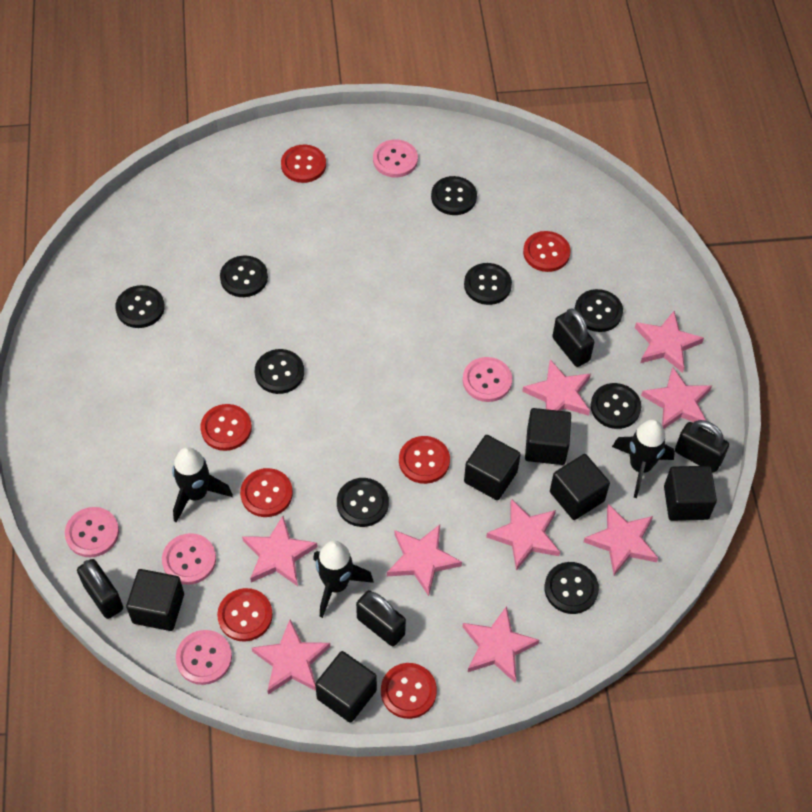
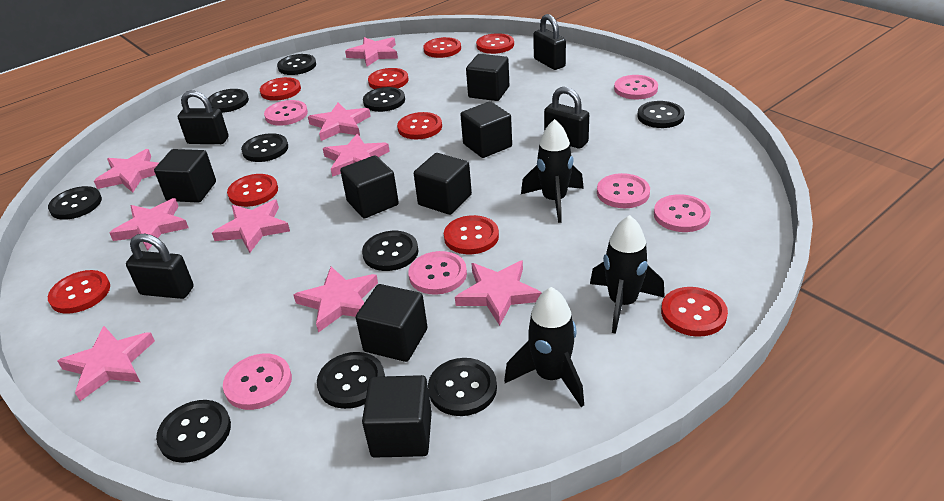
black button: 9 -> 10
black cube: 6 -> 7
pink button: 5 -> 6
red button: 7 -> 9

